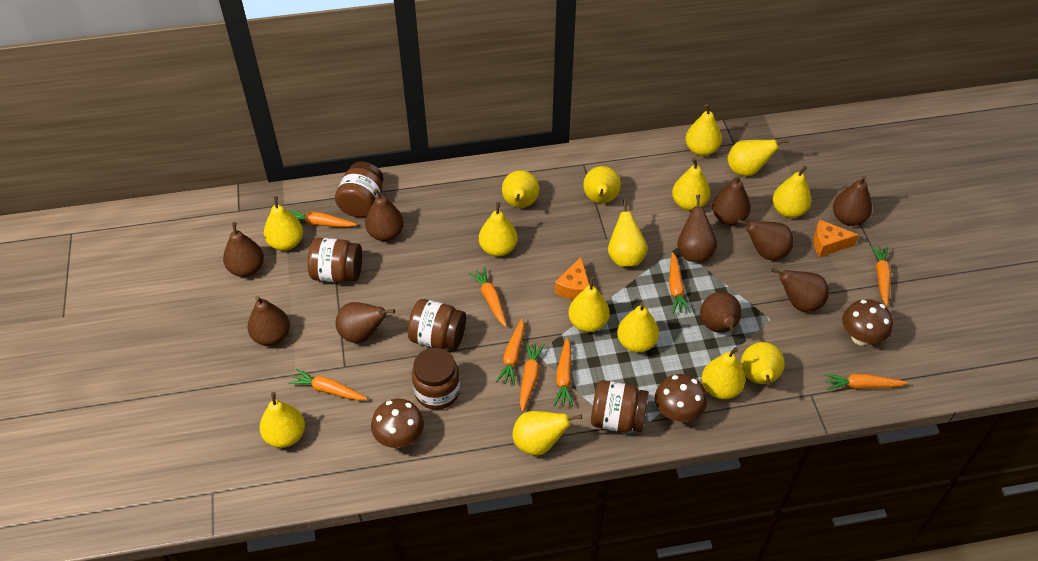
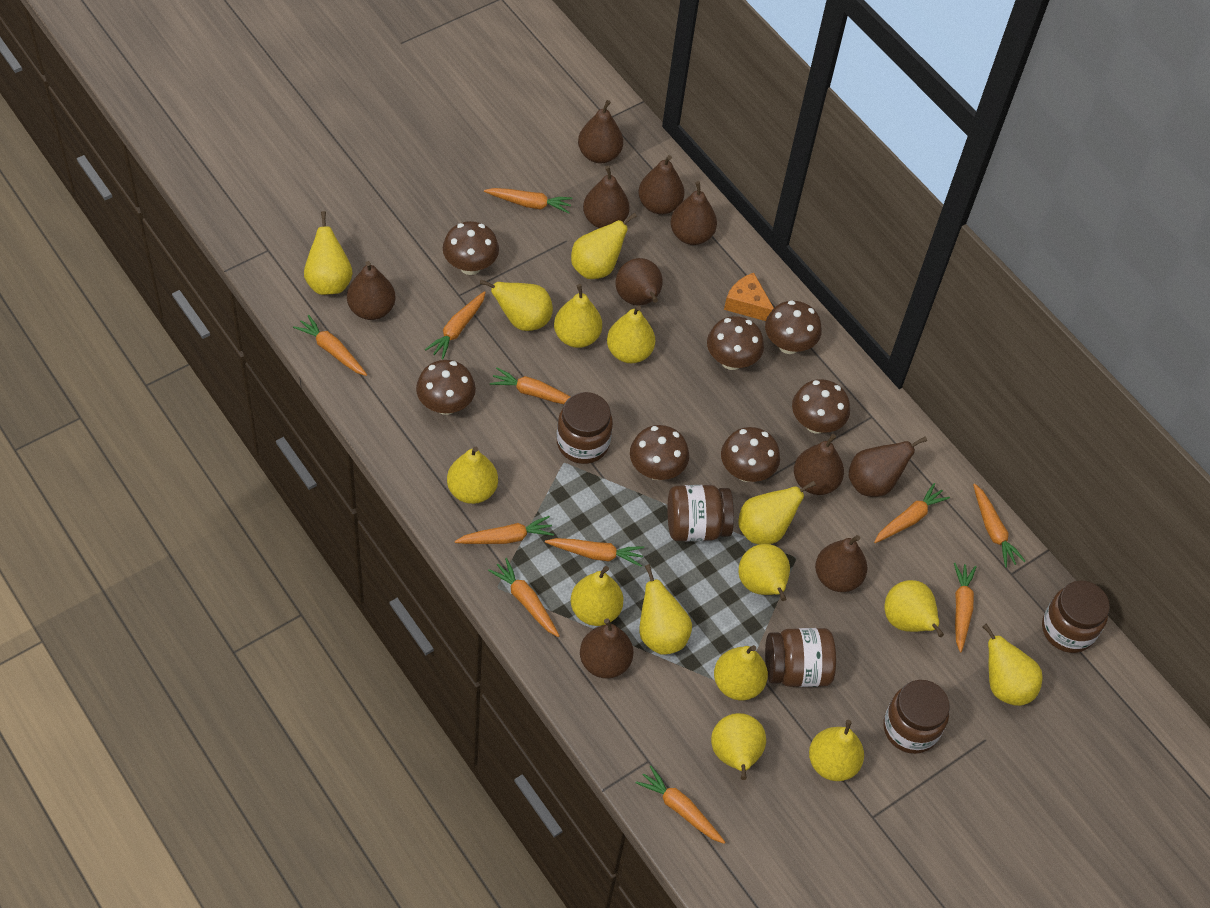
brown mushroom: 3 -> 7
orange carrot: 9 -> 11
orange cheese: 2 -> 1

